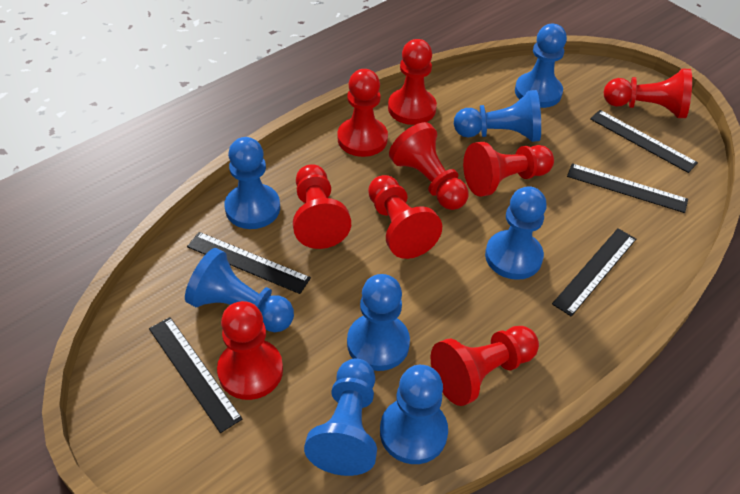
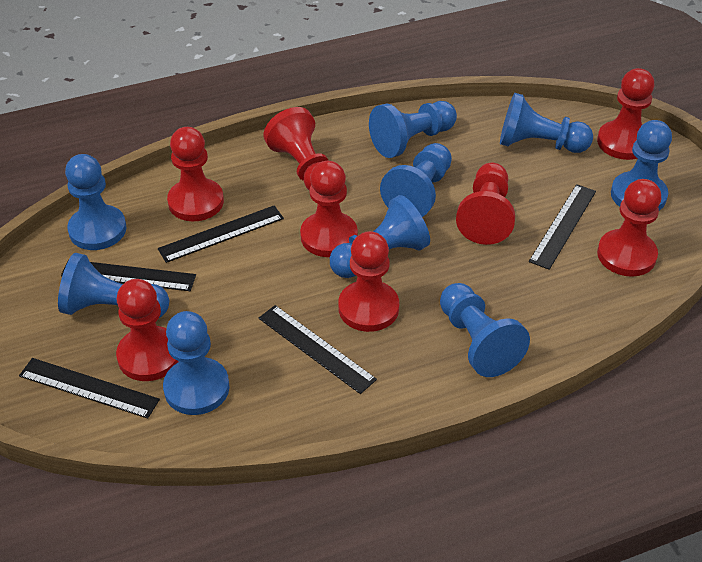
blue pawn: 8 -> 9
red pawn: 9 -> 8

